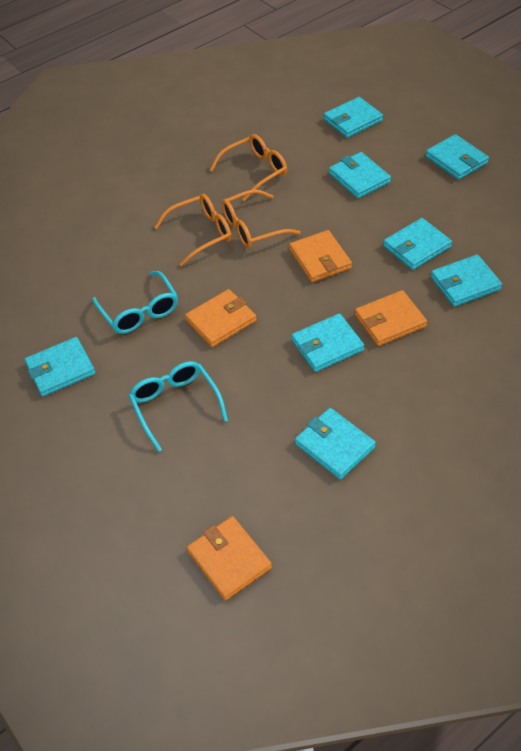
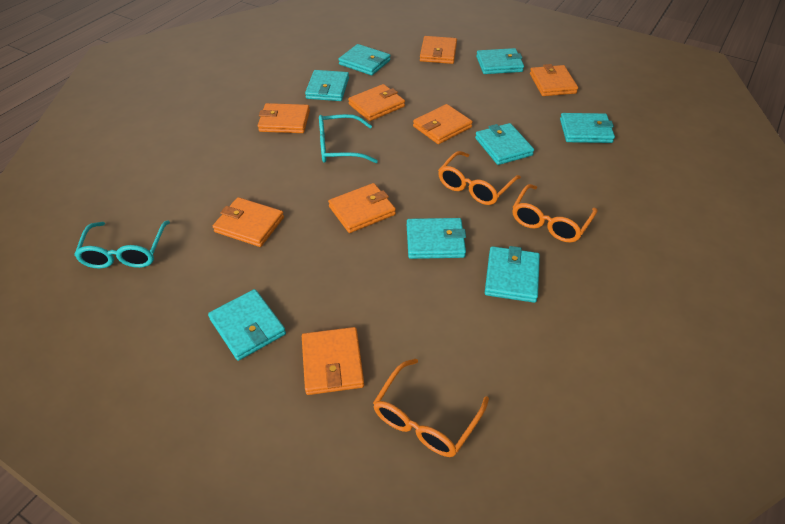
orange wallet: 4 -> 8

